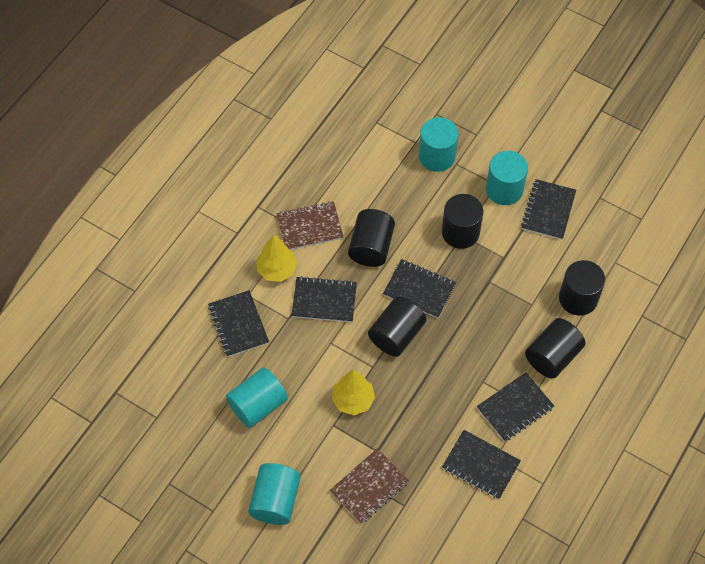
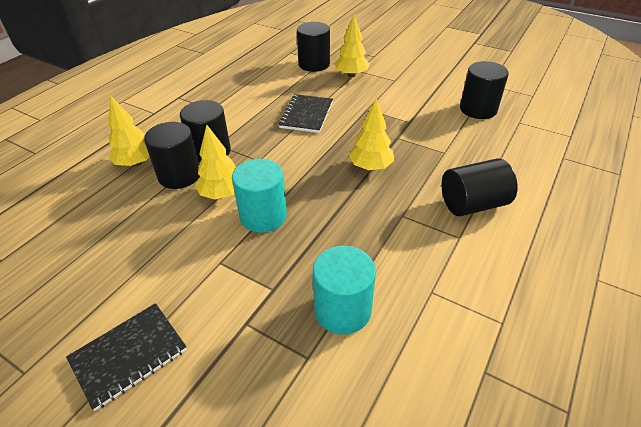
black notebook: 6 -> 2
brown notebook: 2 -> 0
turquoise cylinder: 4 -> 2
yellow tree: 2 -> 4

